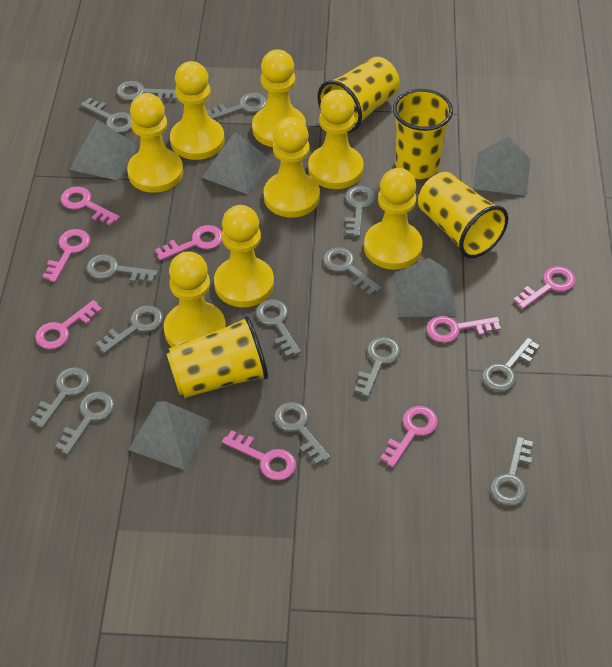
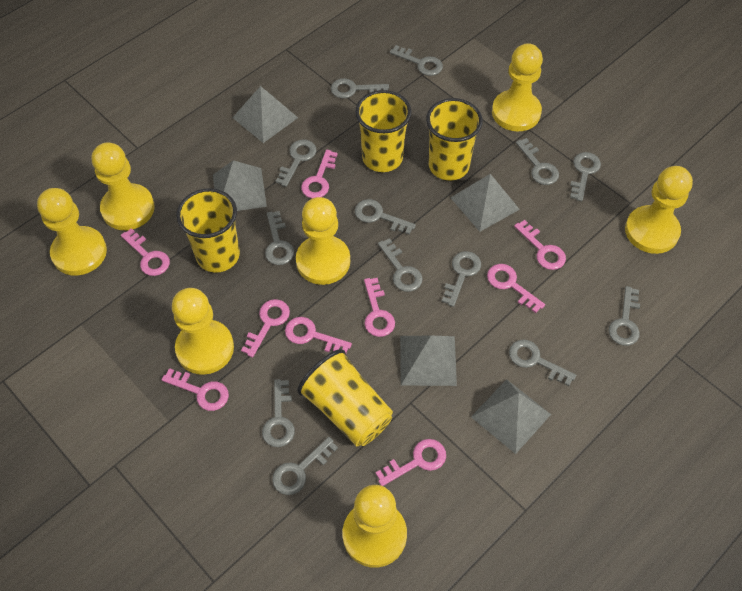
grey key: 14 -> 13
pink key: 8 -> 9
yellow pawn: 8 -> 7

